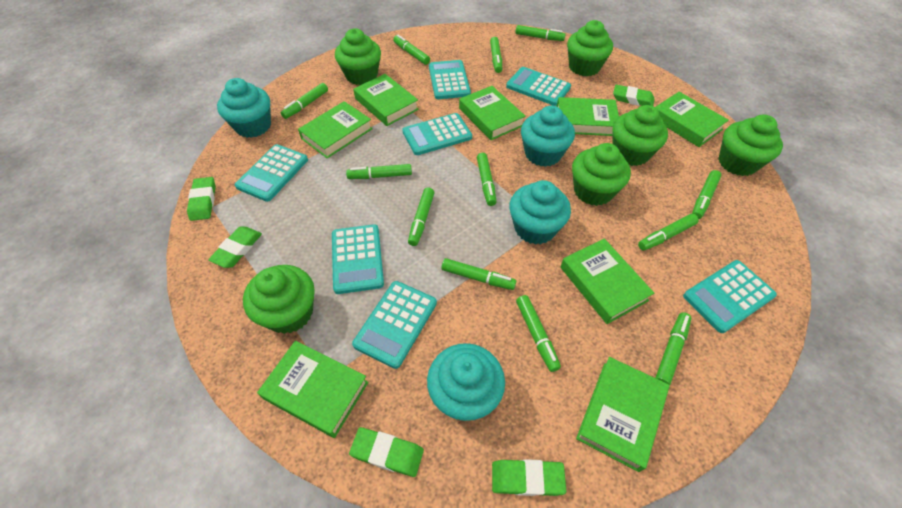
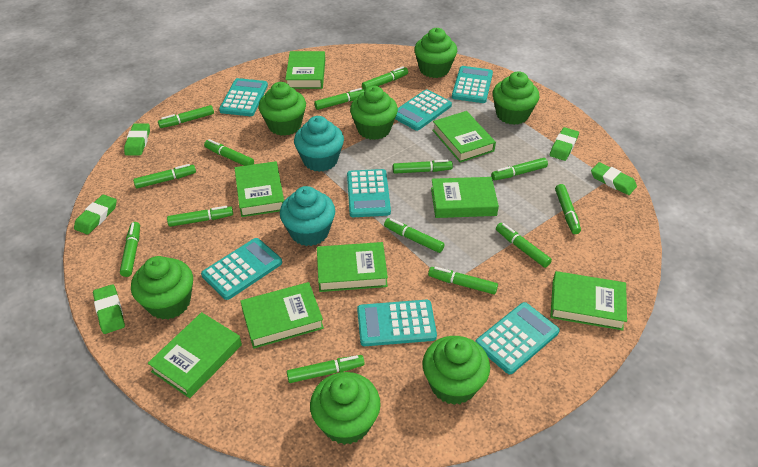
green cupcake: 6 -> 7
green marker: 12 -> 14
turquoise cupcake: 4 -> 2

